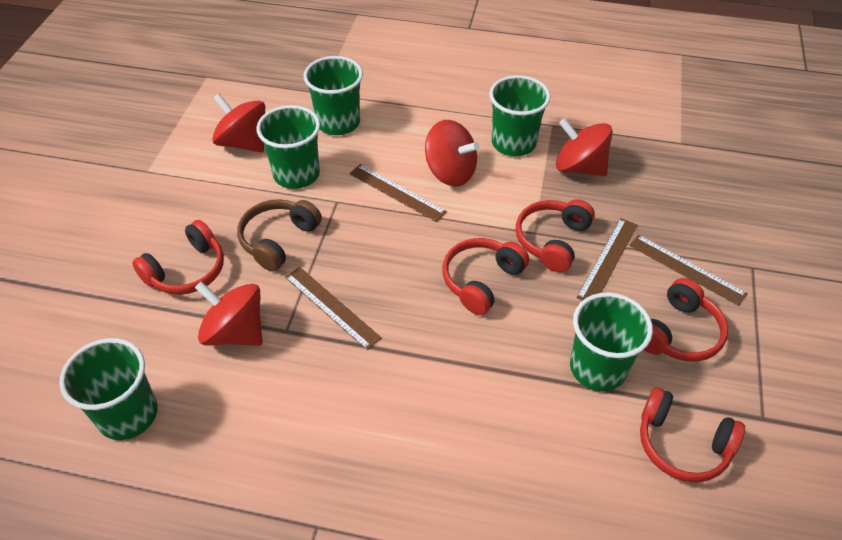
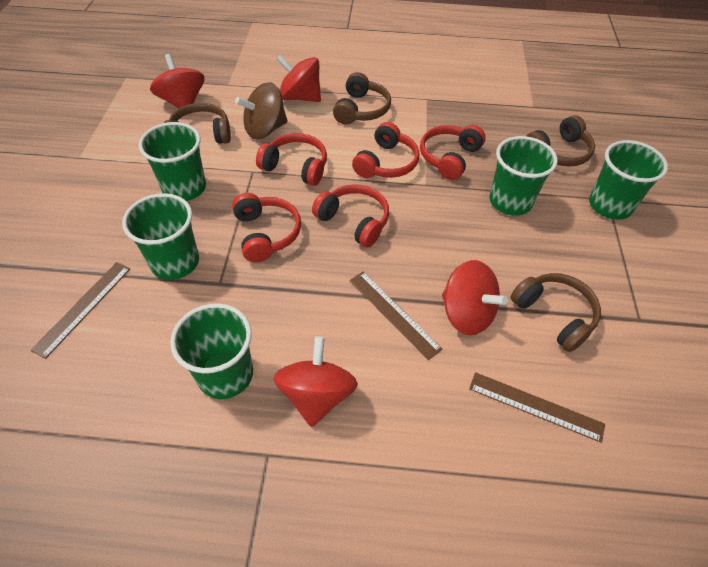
brown headphones: 1 -> 4
brown ruler: 4 -> 3
brown spinning top: 0 -> 1

